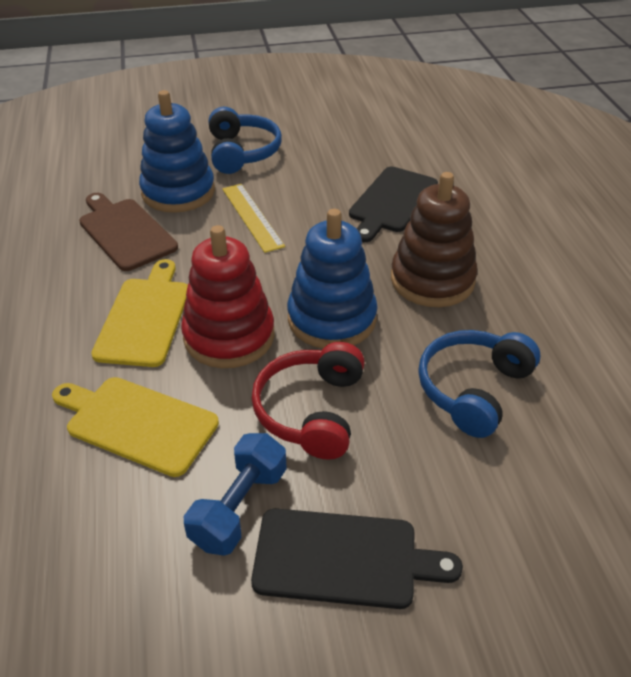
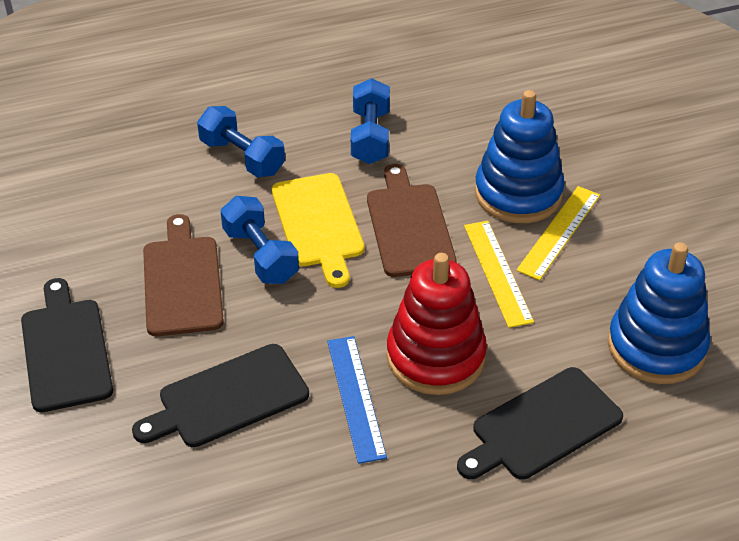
black cutting board: 2 -> 3
blue dumbbell: 1 -> 3
blue headphones: 2 -> 0
blue ruler: 0 -> 1
brown cutting board: 1 -> 2
brown stacking toy: 1 -> 0
red headphones: 1 -> 0
yellow cutting board: 2 -> 1
yellow ruler: 1 -> 2

